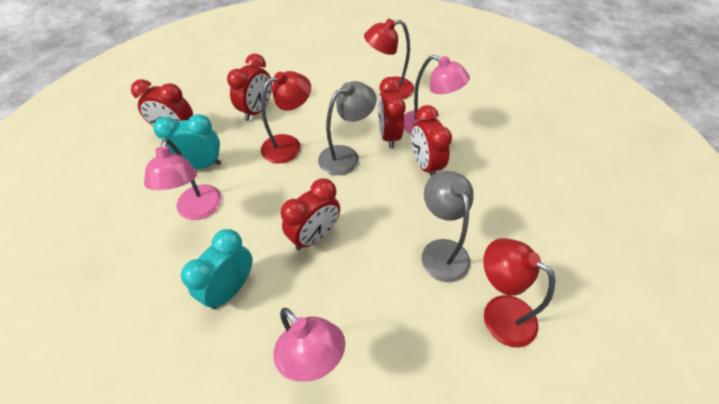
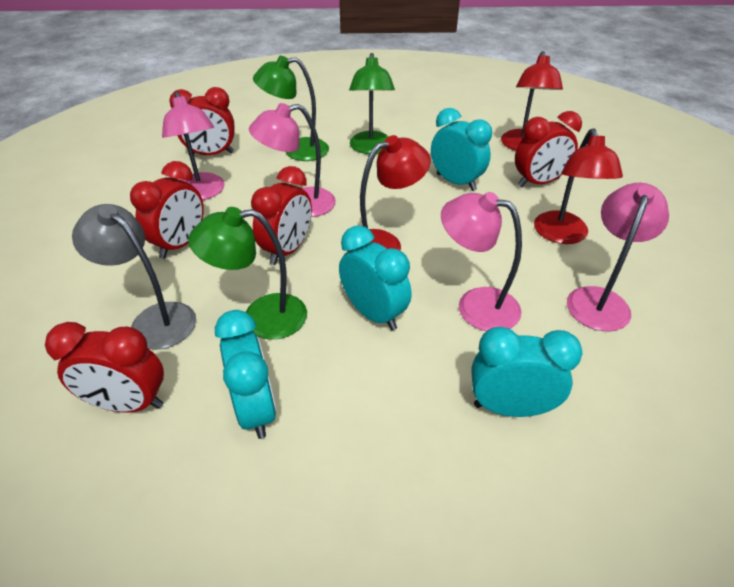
green lamp: 0 -> 3
grey lamp: 2 -> 1
pink lamp: 3 -> 4
turquoise clock: 2 -> 4

